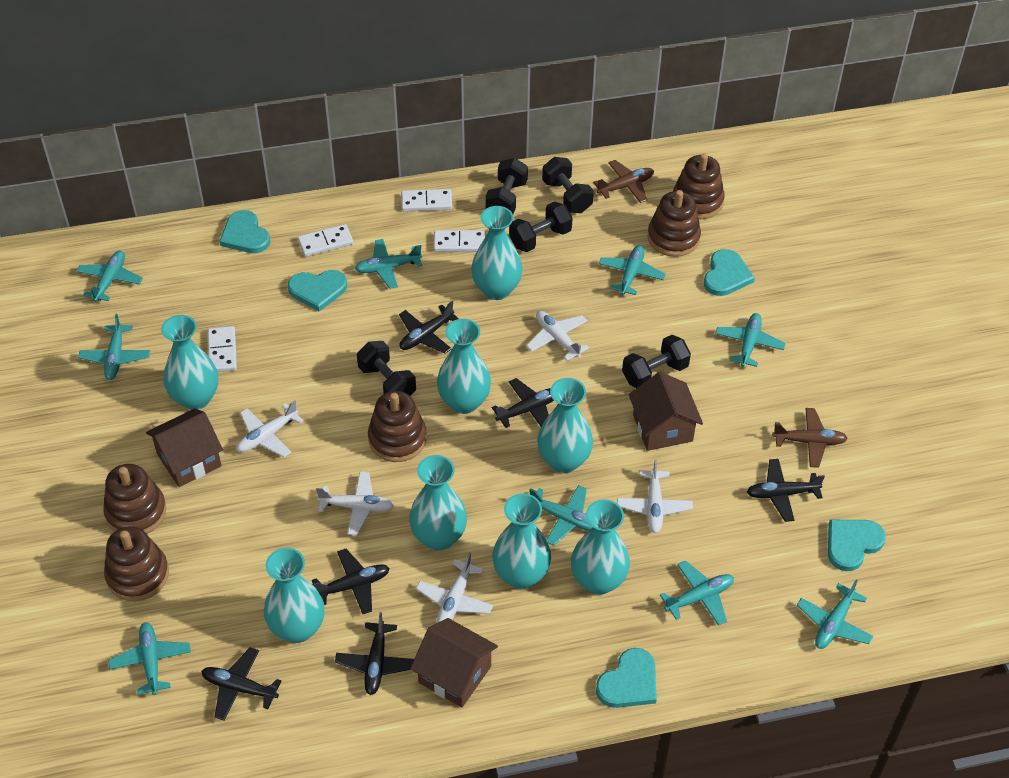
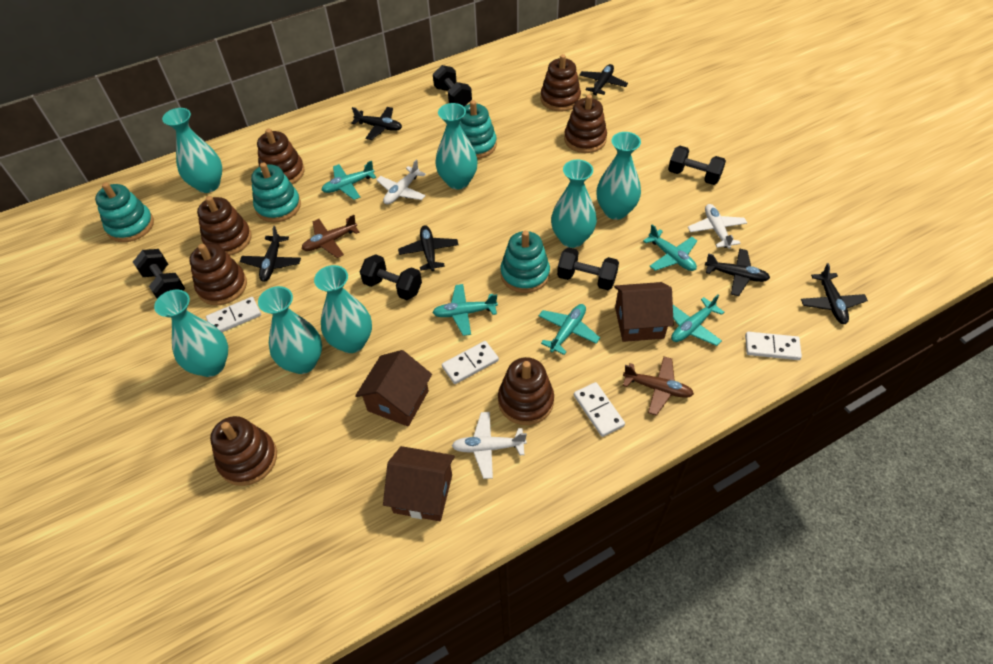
brown stacking toy: 5 -> 7
turquoise heart: 5 -> 0
turquoise plane: 9 -> 5
turquoise stacking toy: 0 -> 4
turquoise vase: 8 -> 7
white plane: 5 -> 3

